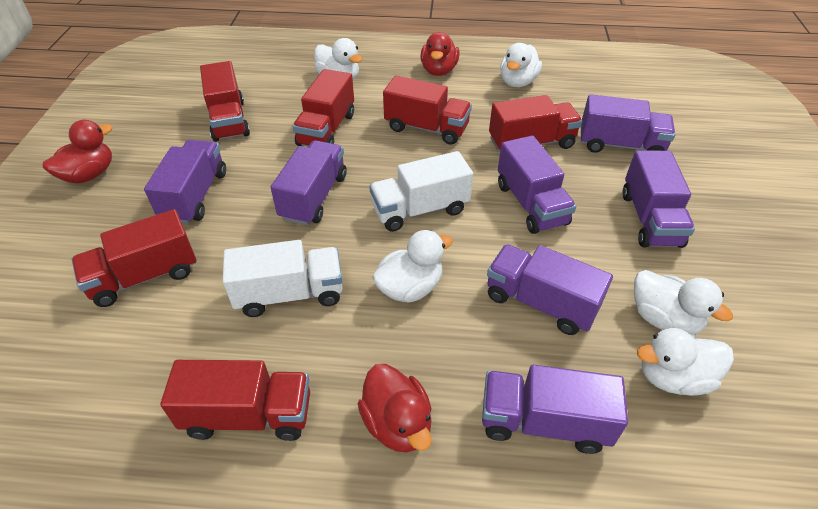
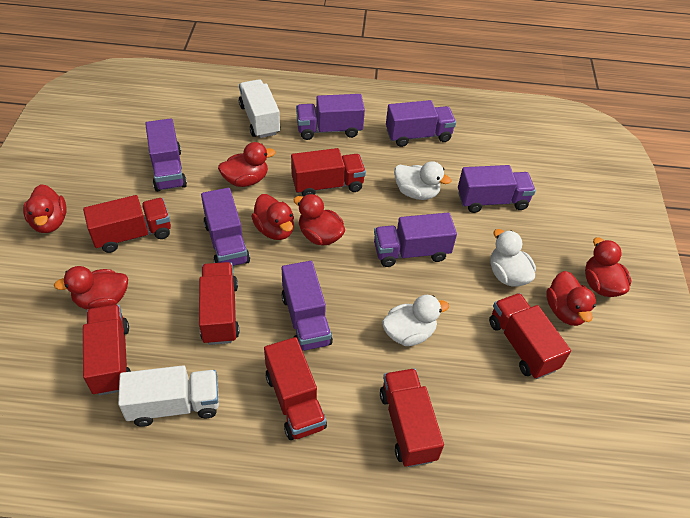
red duck: 3 -> 7
red truck: 6 -> 7
white duck: 5 -> 3

